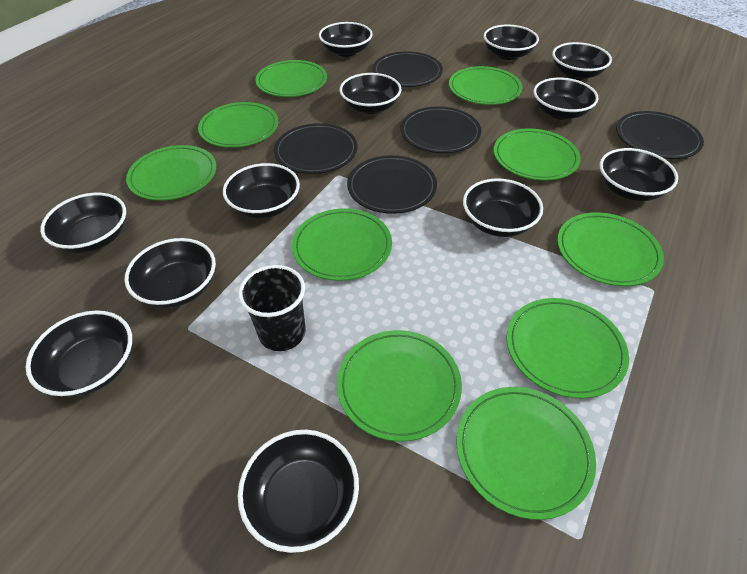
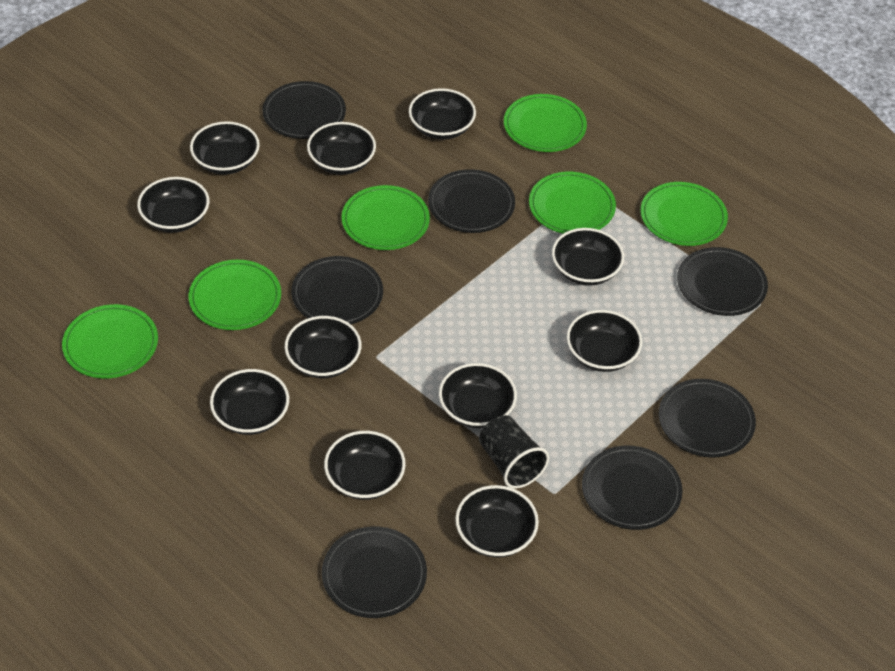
black bowl: 12 -> 11
black plate: 5 -> 7
green plate: 10 -> 6

